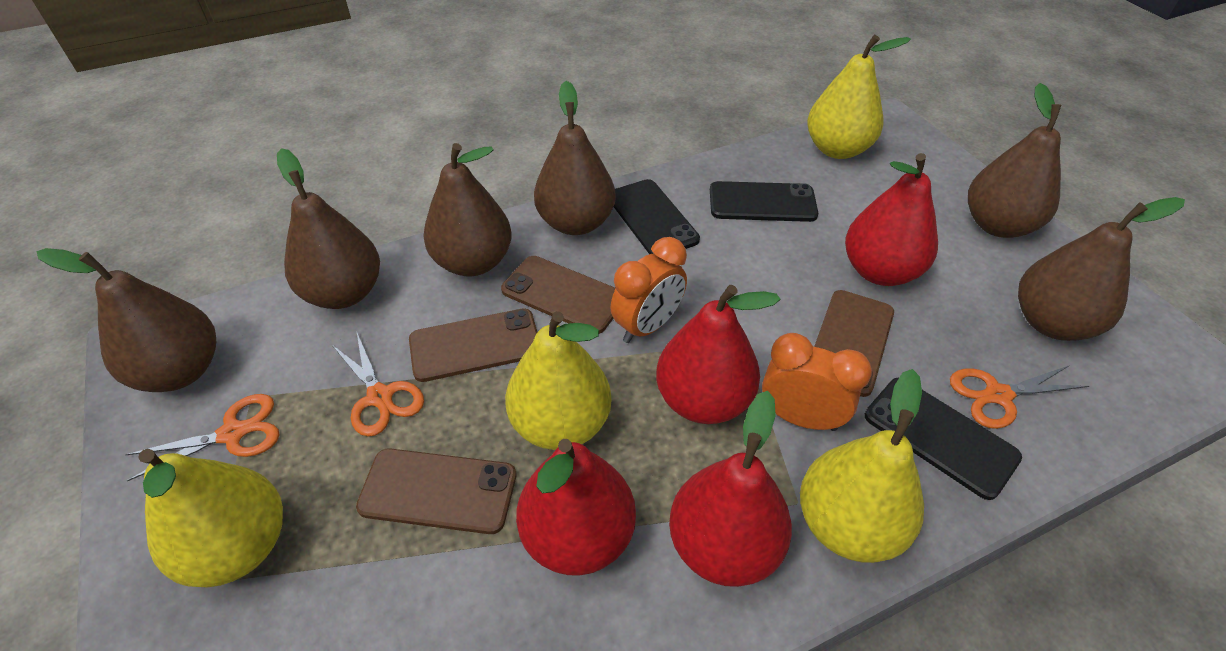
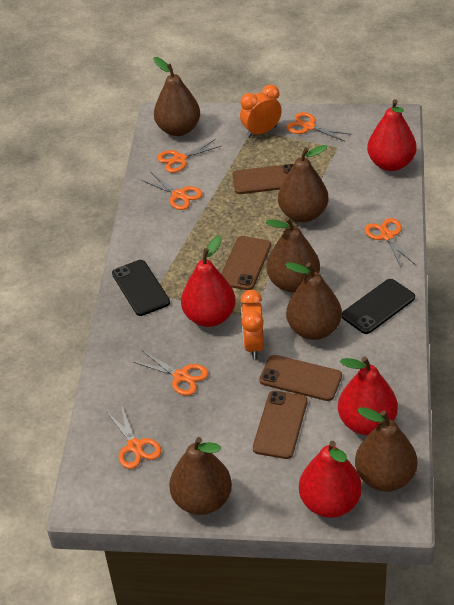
black phone: 3 -> 2
orange scissors: 3 -> 6
yellow pear: 4 -> 0

